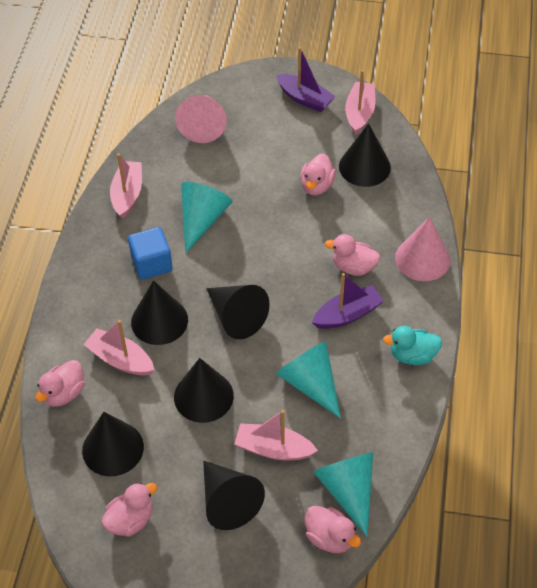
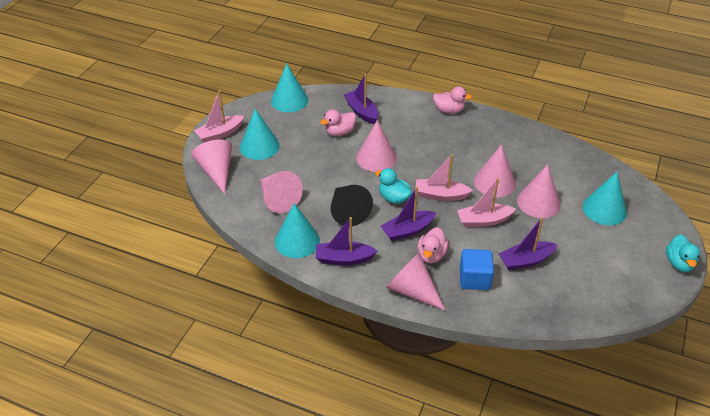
black cone: 6 -> 1
pink boat: 4 -> 3
pink cone: 2 -> 6
pink duck: 5 -> 3
purple boat: 2 -> 4
turquoise cone: 3 -> 4
turquoise duck: 1 -> 2

